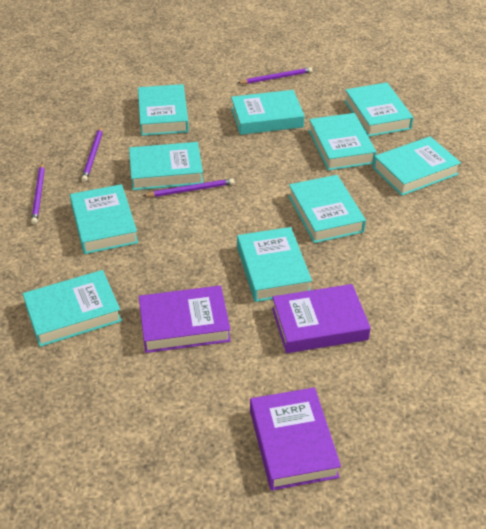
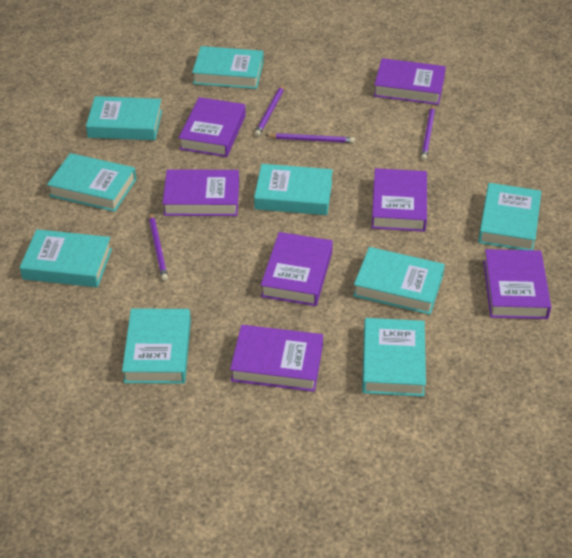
purple book: 3 -> 7
turquoise book: 10 -> 9

